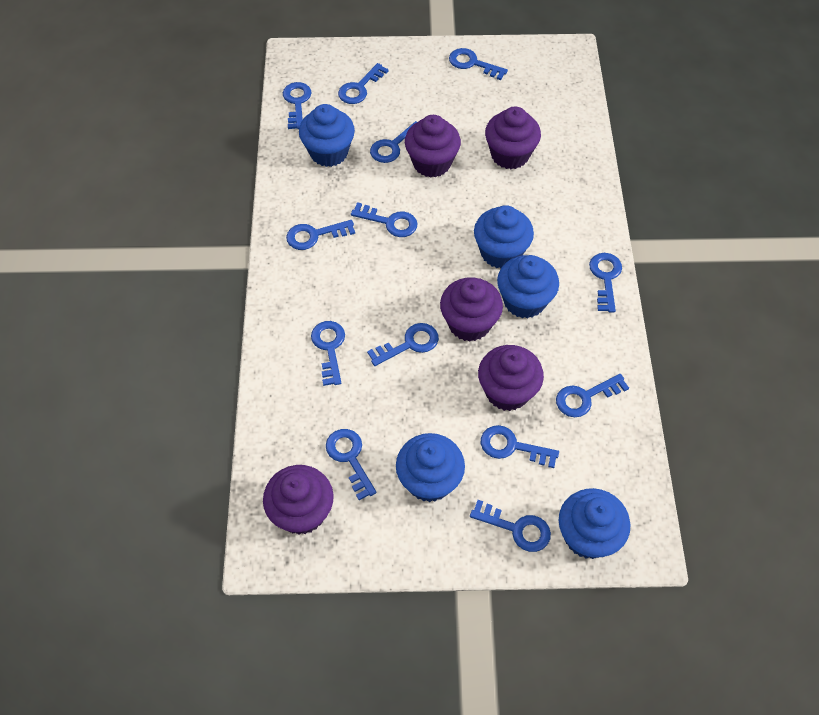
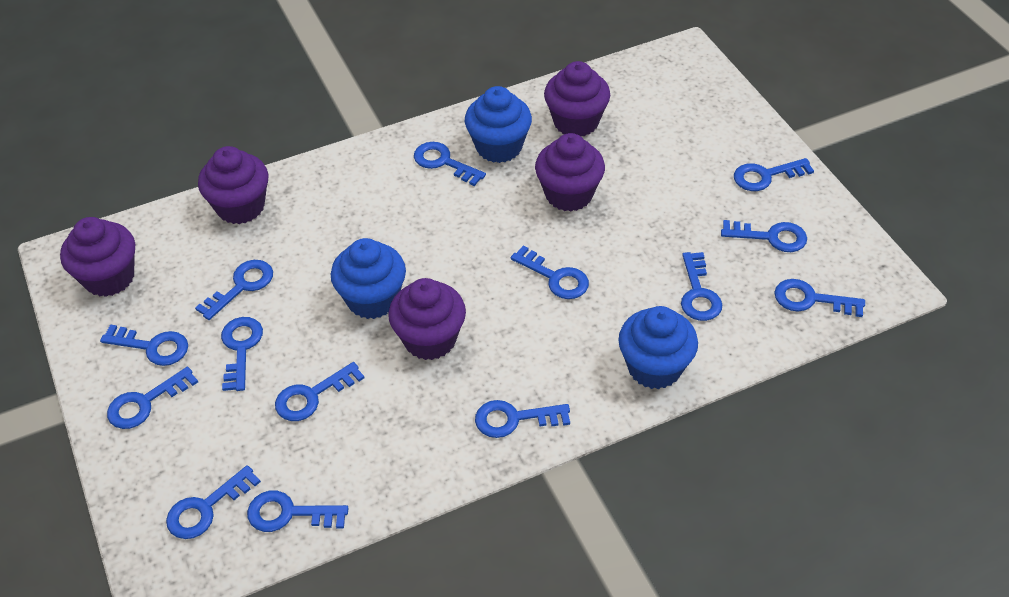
blue cupcake: 5 -> 3
blue key: 13 -> 14

